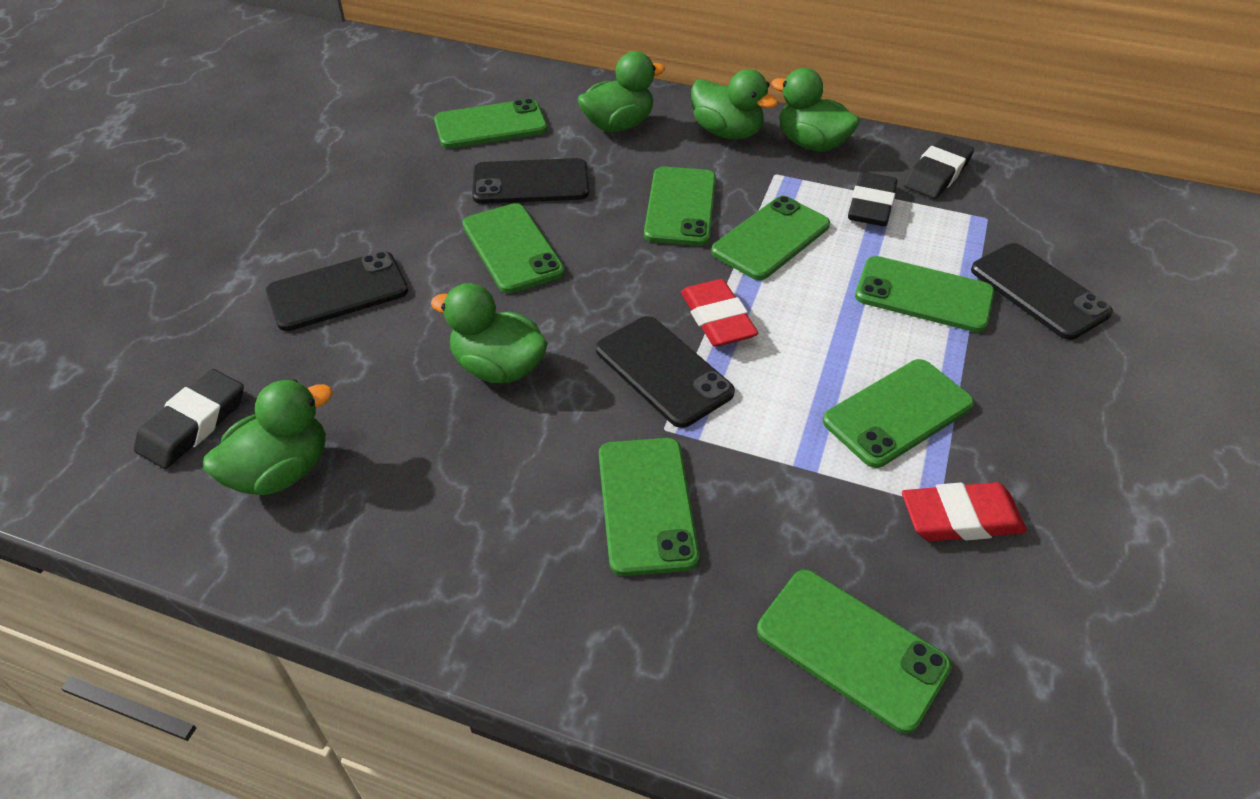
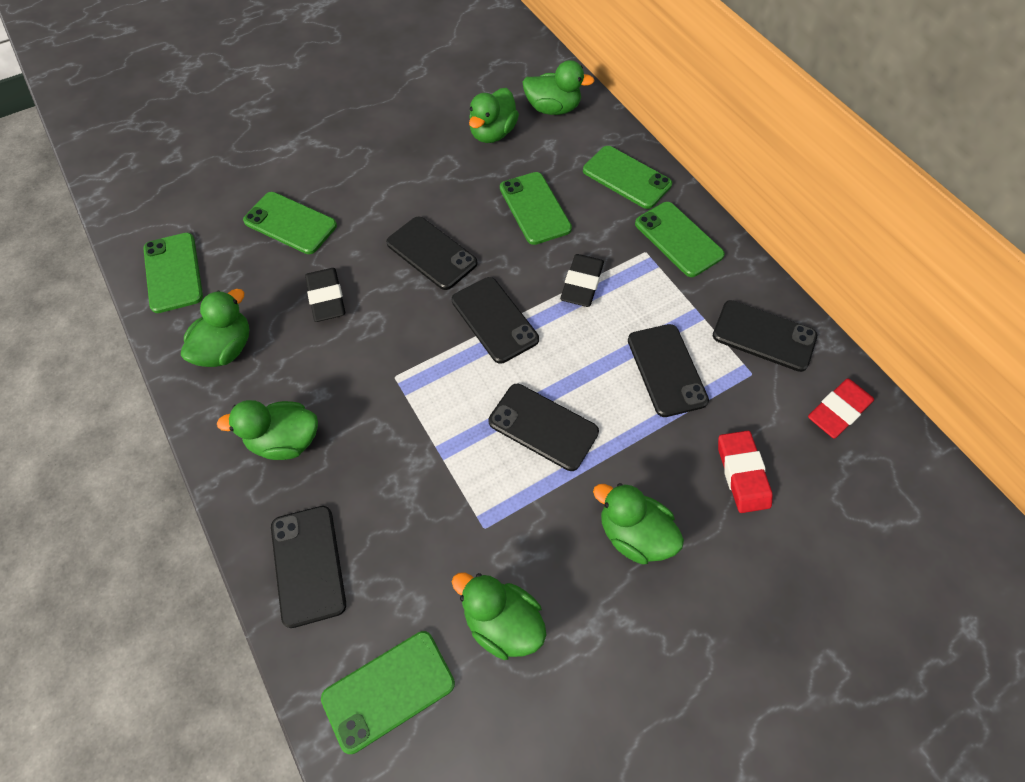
black eraser: 3 -> 2
black phone: 4 -> 6
green duck: 5 -> 6
green phone: 8 -> 6

